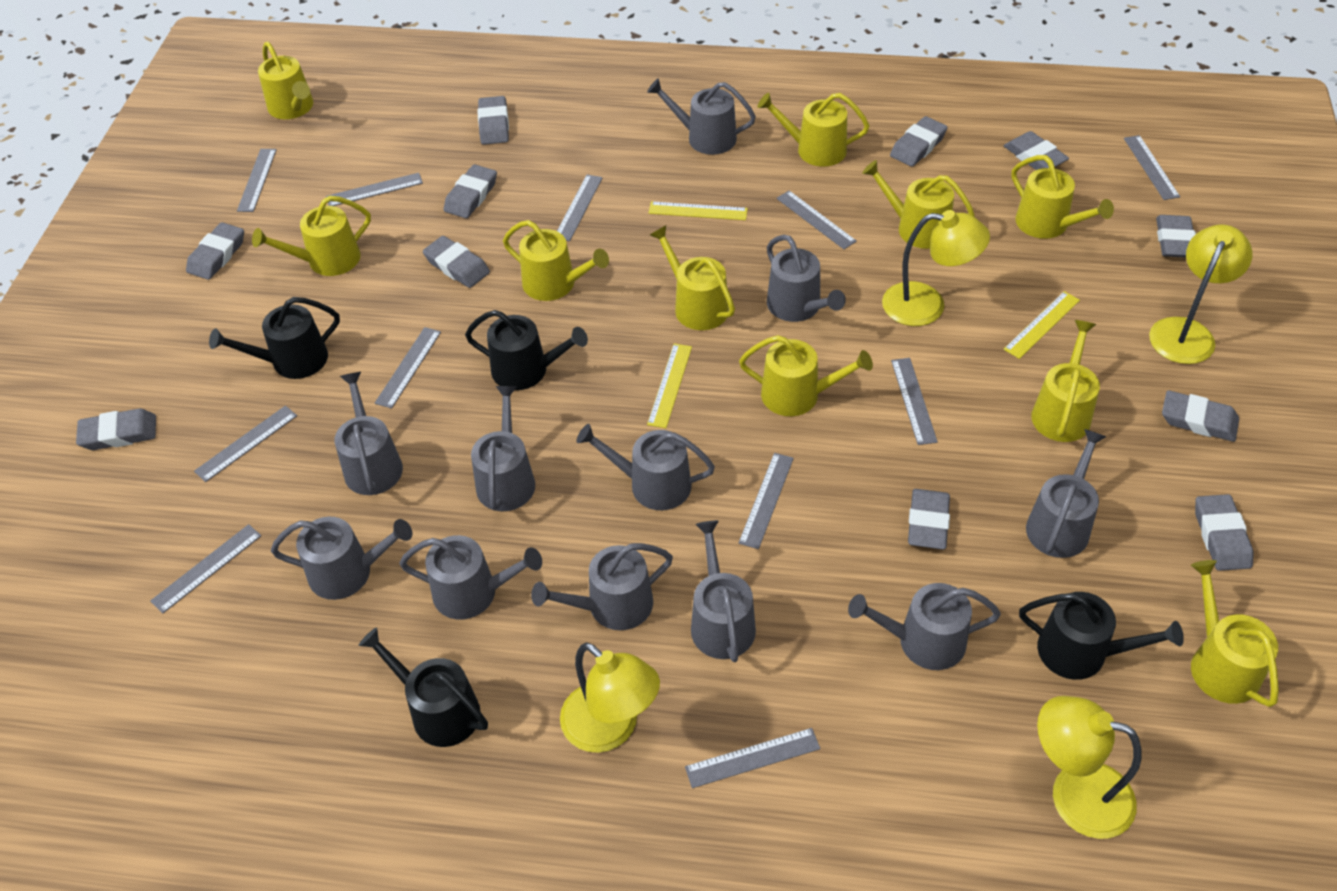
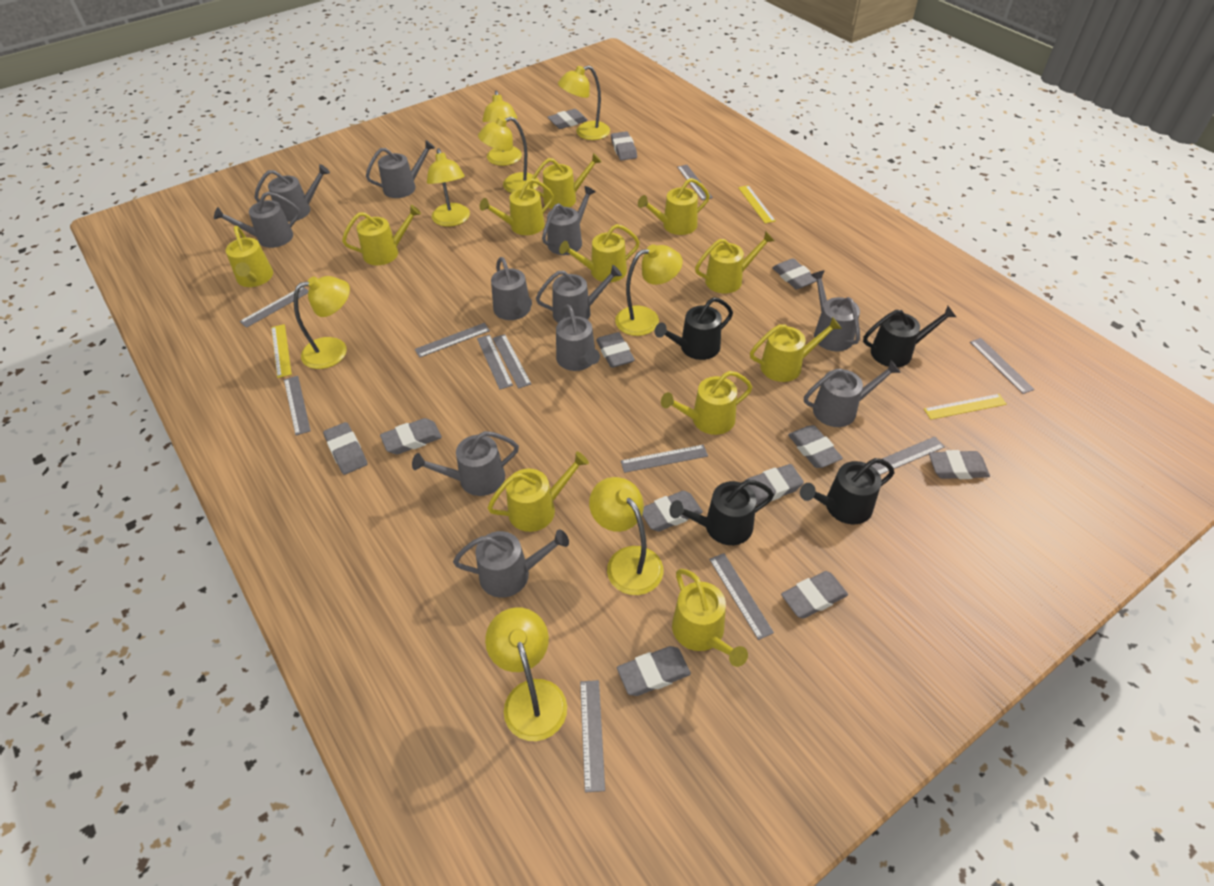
grey eraser: 11 -> 12
yellow lamp: 4 -> 8
yellow watering can: 10 -> 11

